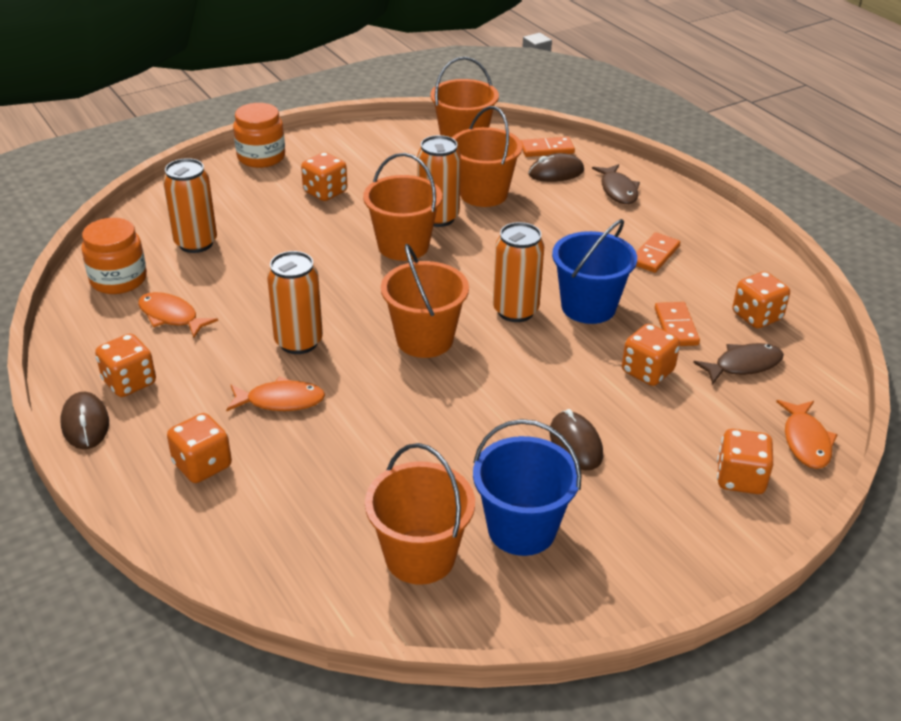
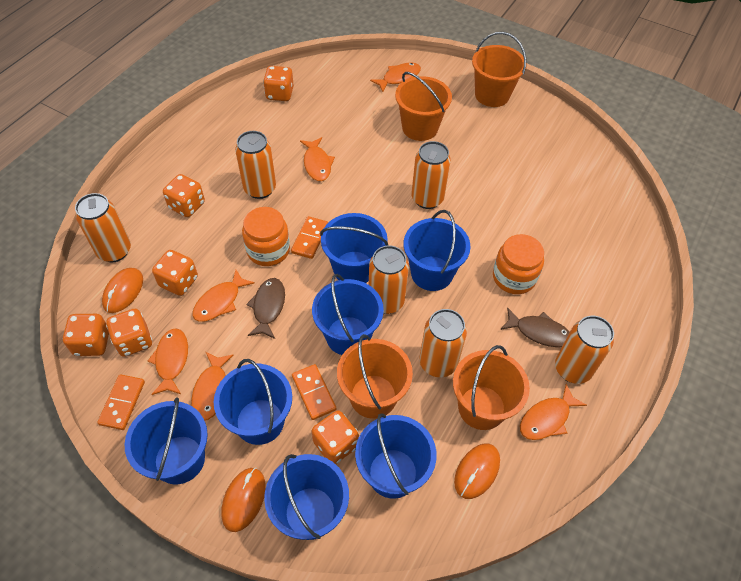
blue bucket: 2 -> 7
brown mouse: 3 -> 0
orange bucket: 5 -> 4
orange can: 4 -> 6
orange fish: 3 -> 6
orange mouse: 0 -> 3

